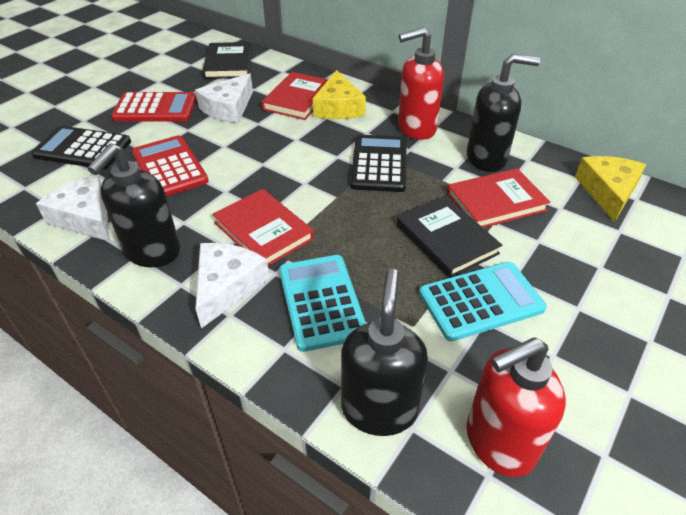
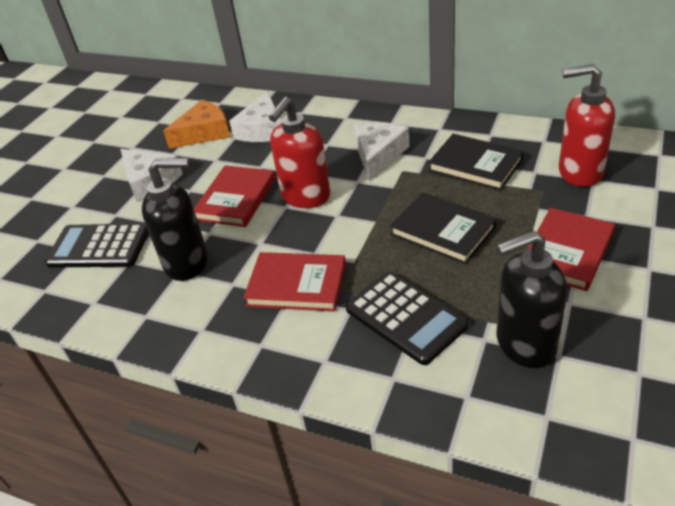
black soap dispenser: 3 -> 2
orange cheese: 0 -> 1
red calculator: 2 -> 0
turquoise calculator: 2 -> 0
yellow cheese: 2 -> 0

